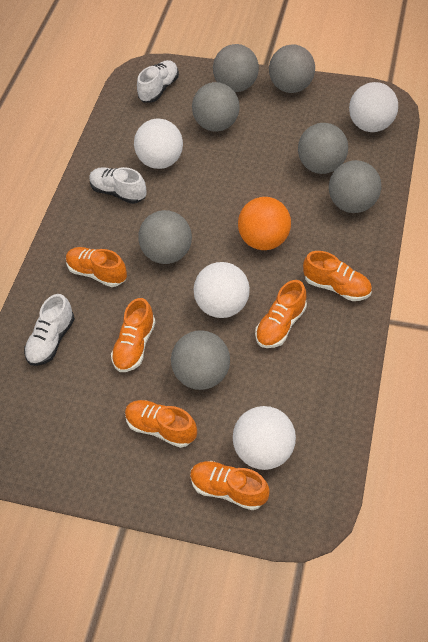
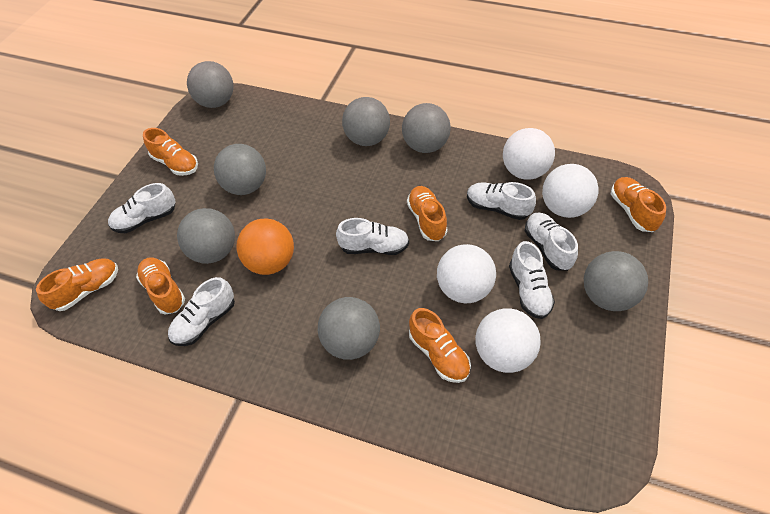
white shoe: 3 -> 6

